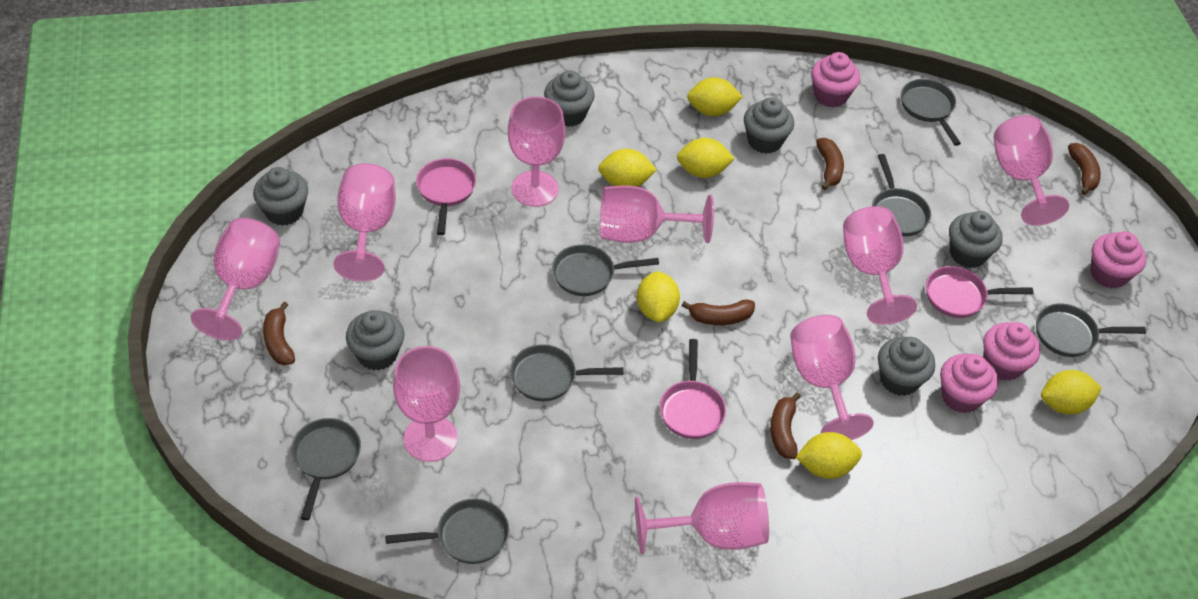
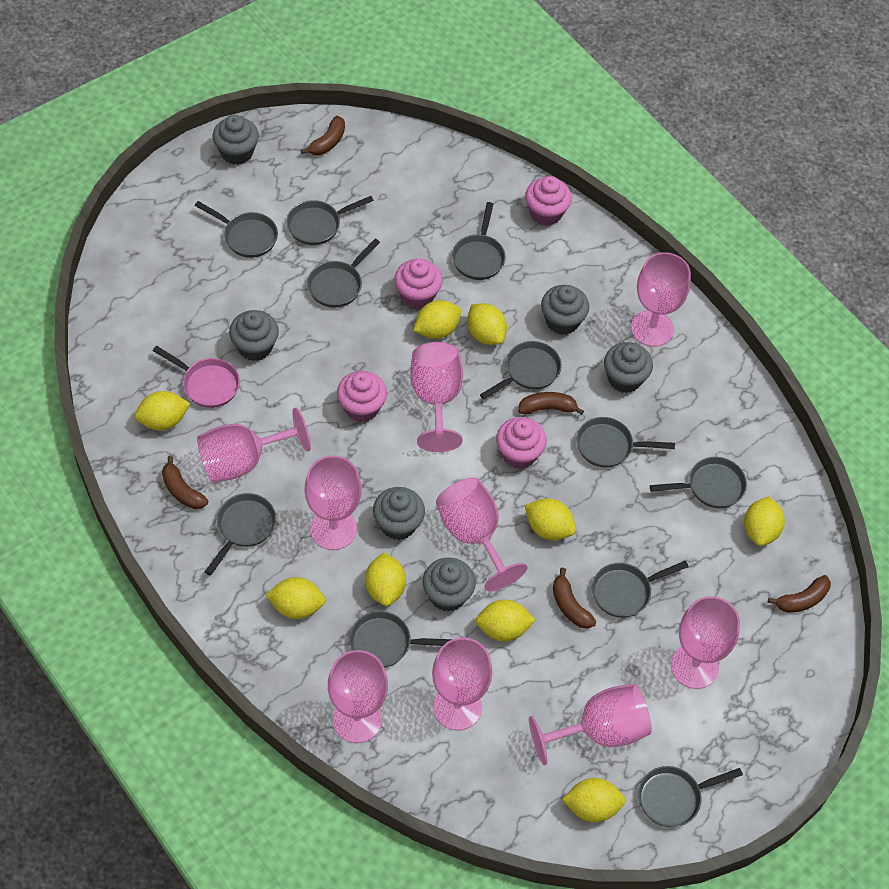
grey pan: 7 -> 11
pink pan: 3 -> 1
yellow lemon: 6 -> 9

